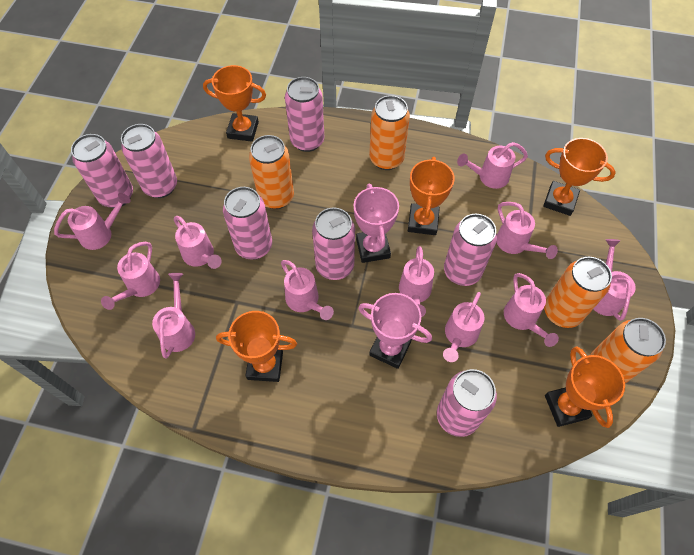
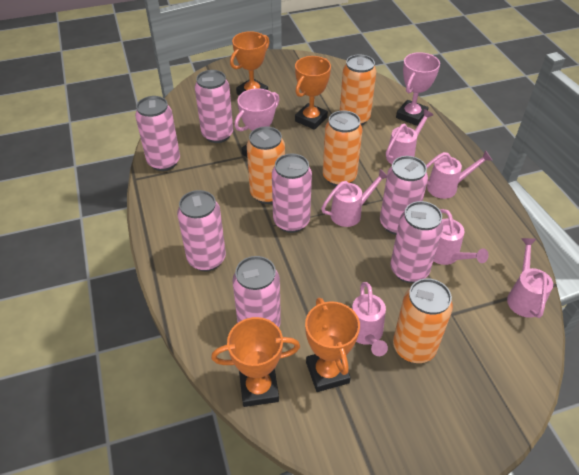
orange trophy: 5 -> 4
pink watering can: 11 -> 6

